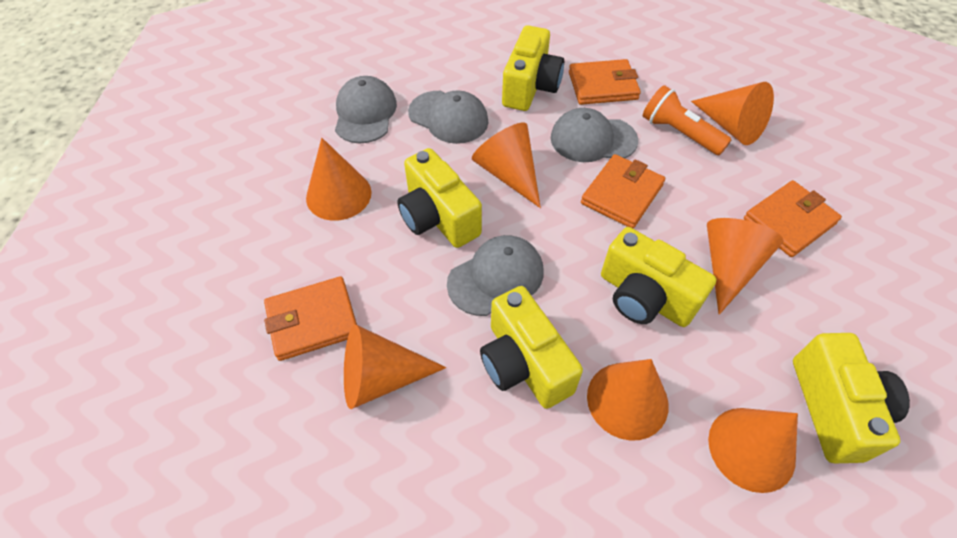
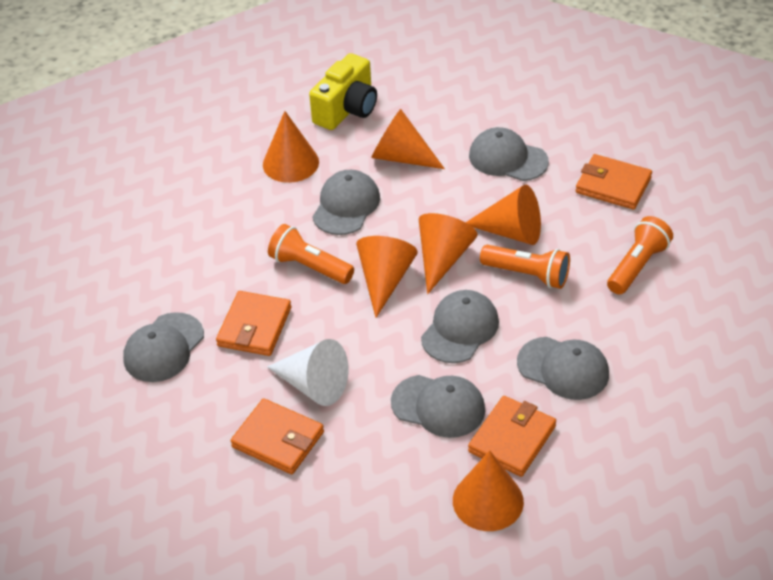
grey cap: 4 -> 6
orange cone: 7 -> 6
orange flashlight: 1 -> 3
white cone: 0 -> 1
yellow camera: 5 -> 1

